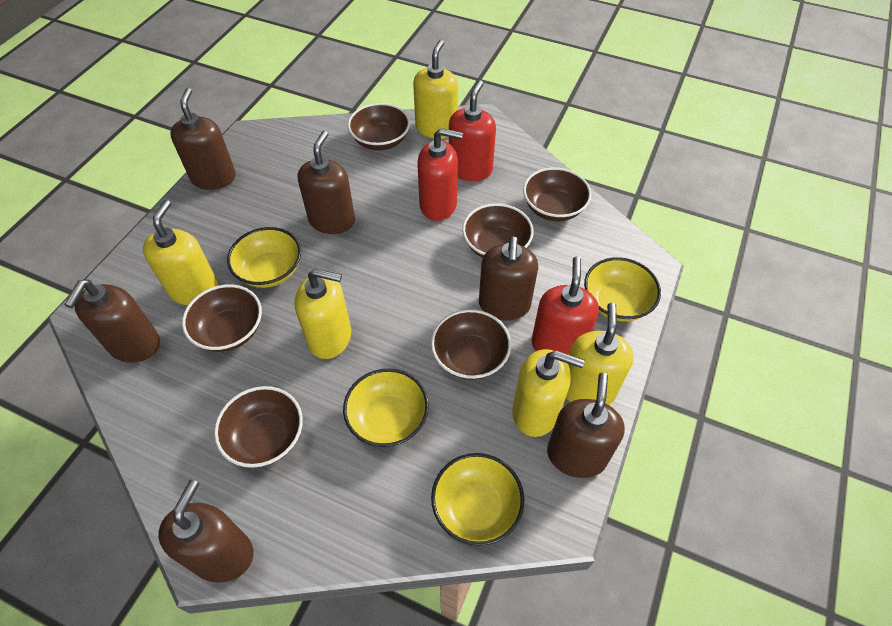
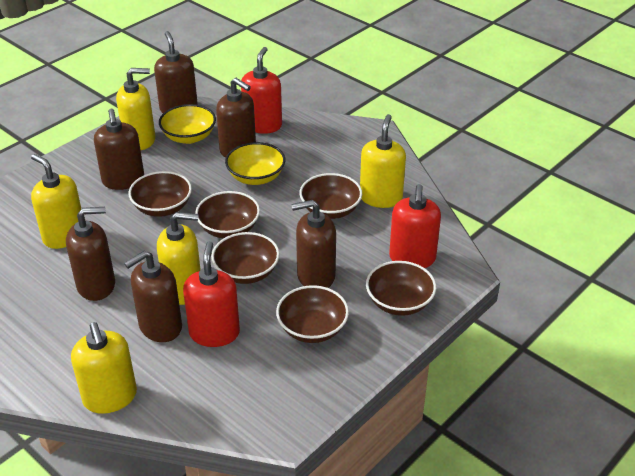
yellow bowl: 4 -> 2

